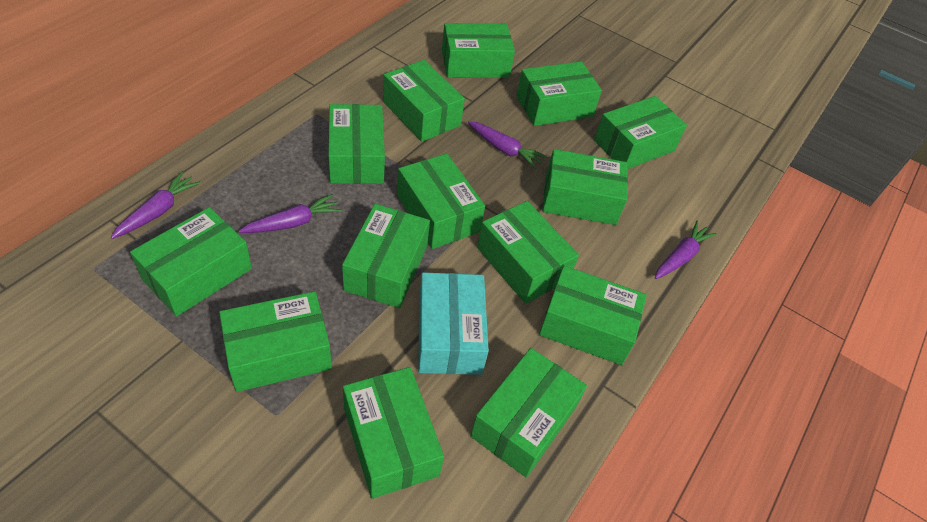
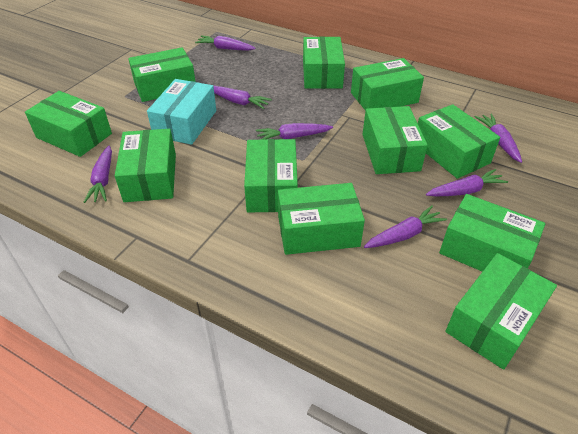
green box: 14 -> 11
purple carrot: 4 -> 7

